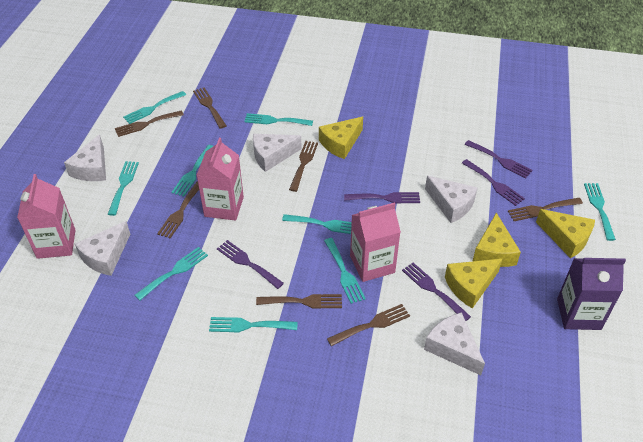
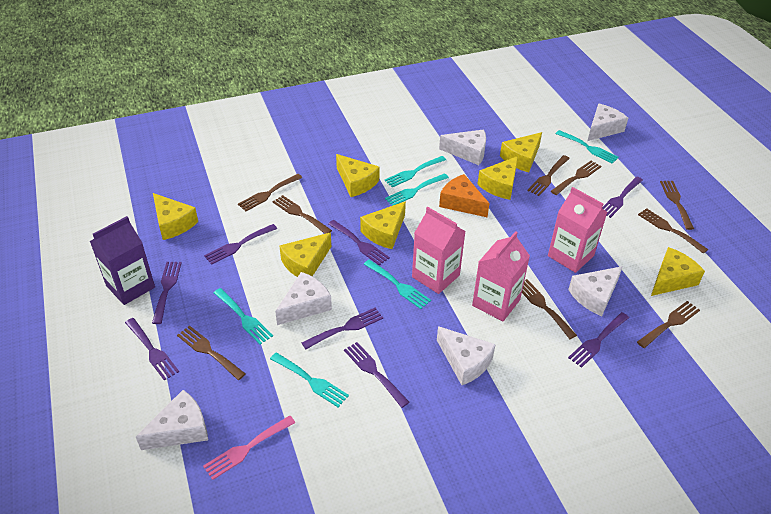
brown fork: 7 -> 9
orange cheese: 0 -> 1
pink fork: 0 -> 1
purple fork: 5 -> 8
turquoise fork: 9 -> 6
white cheese: 5 -> 6
yellow cheese: 4 -> 7

